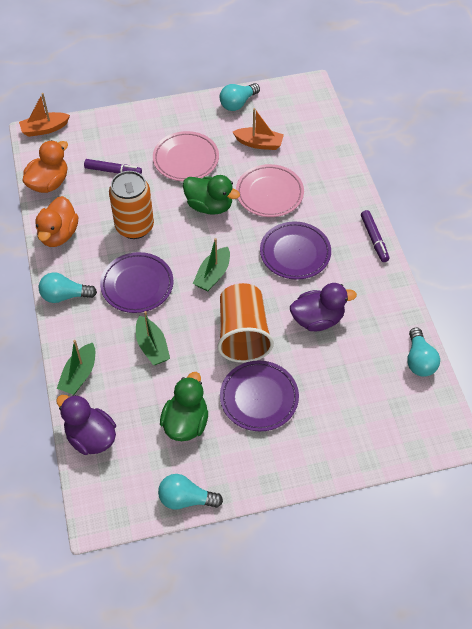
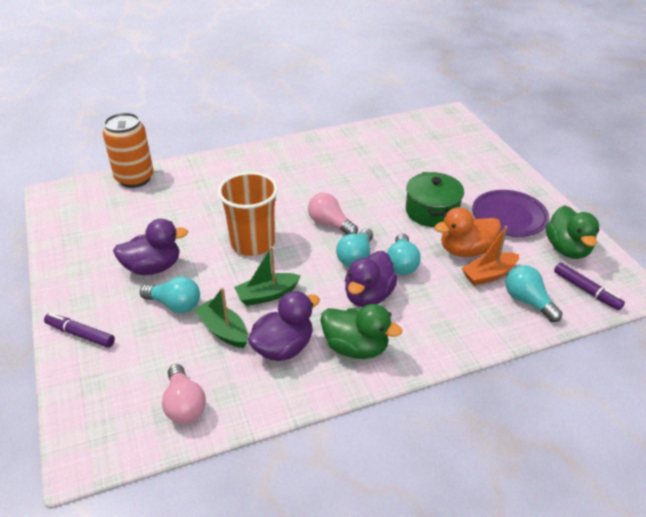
green boat: 3 -> 2
green pot: 0 -> 1
orange boat: 2 -> 1
orange duck: 2 -> 1
pink light bulb: 0 -> 2
pink plate: 2 -> 0
purple duck: 2 -> 3
purple plate: 3 -> 1

